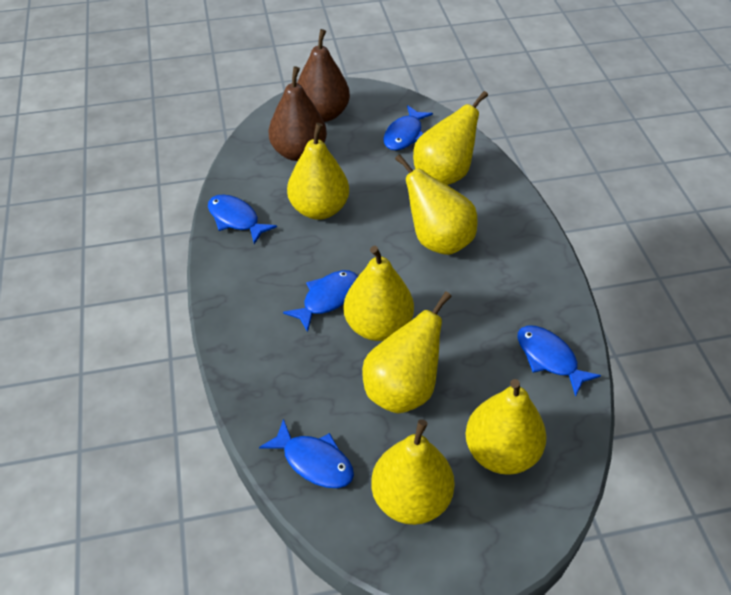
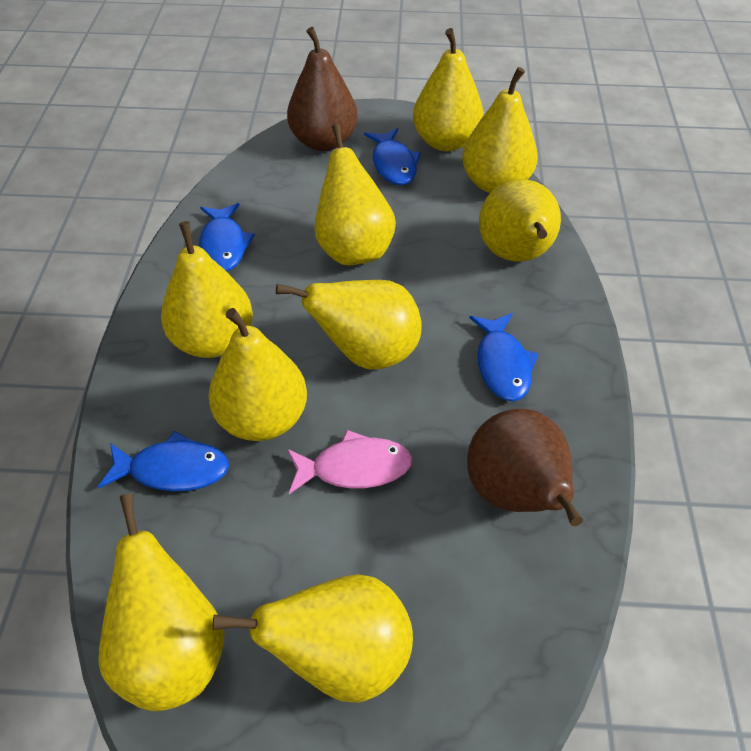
blue fish: 5 -> 4
pink fish: 0 -> 1
yellow pear: 7 -> 9

